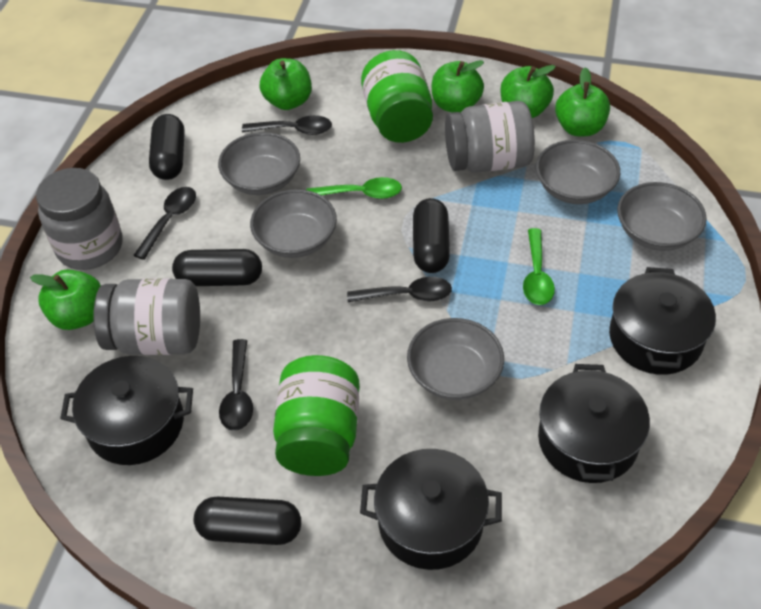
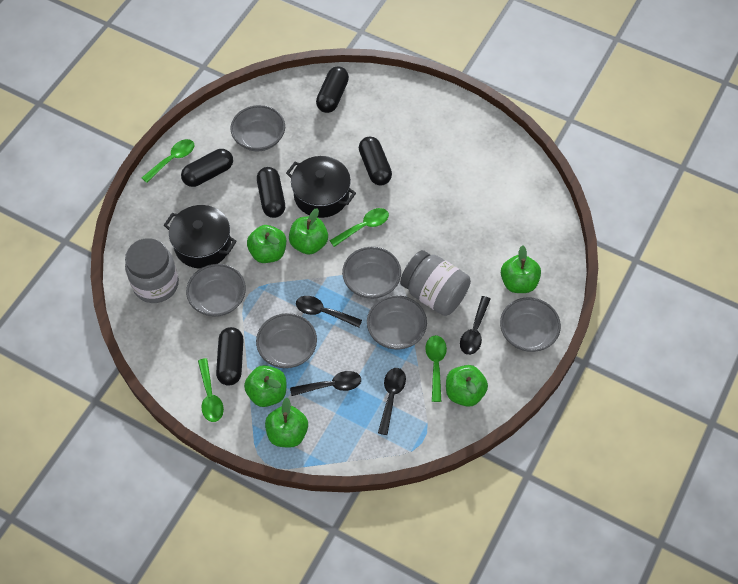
black capsule: 4 -> 5
black pot: 4 -> 2
green apple: 5 -> 6
green jar: 2 -> 0
green spoon: 2 -> 4
grey bowl: 5 -> 6
grey jar: 3 -> 2

